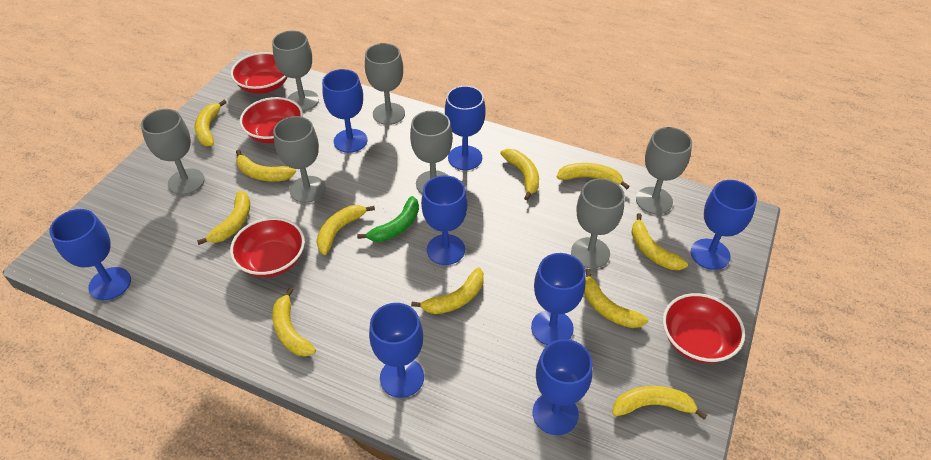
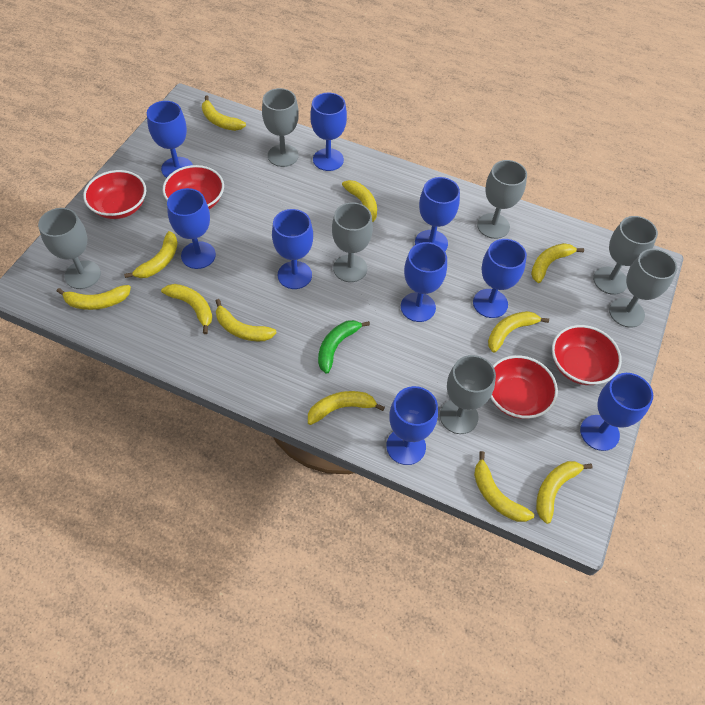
blue goblet: 8 -> 9

